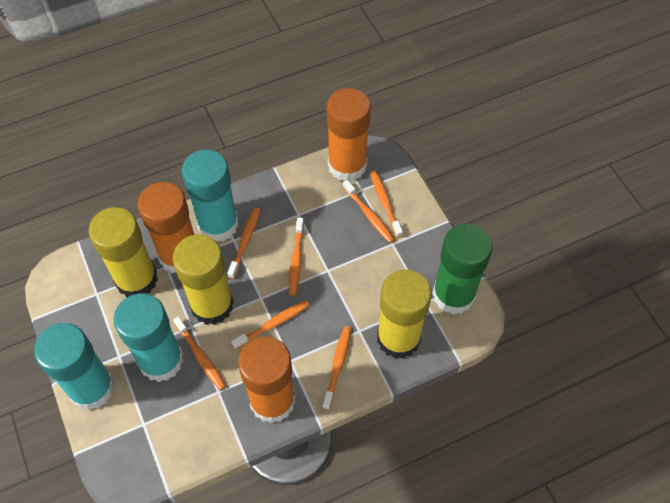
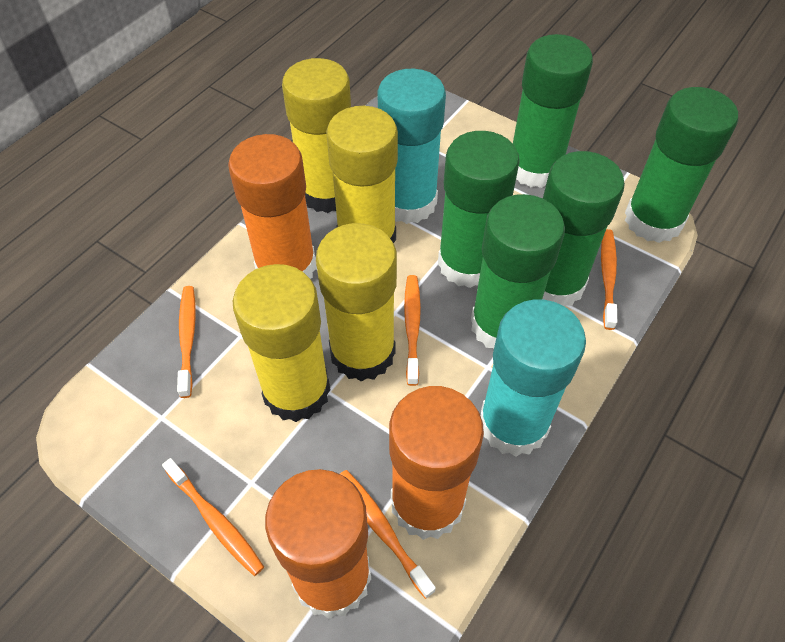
green glue stick: 1 -> 5
orange toothbrush: 7 -> 5
turquoise glue stick: 3 -> 2
yellow glue stick: 3 -> 4

